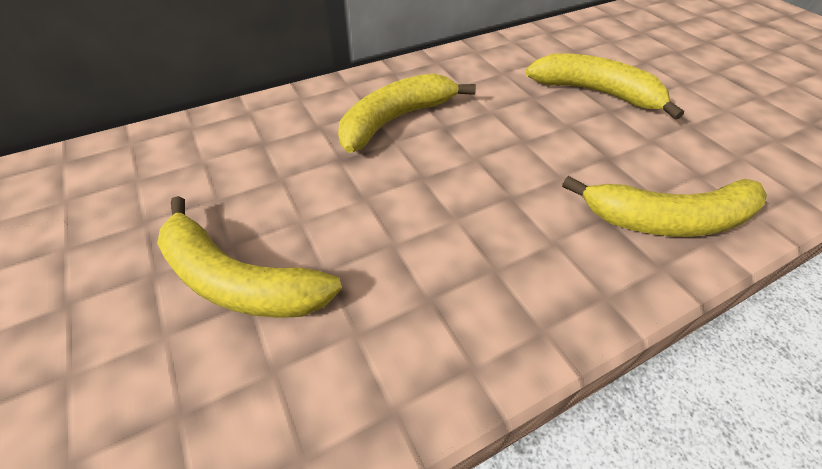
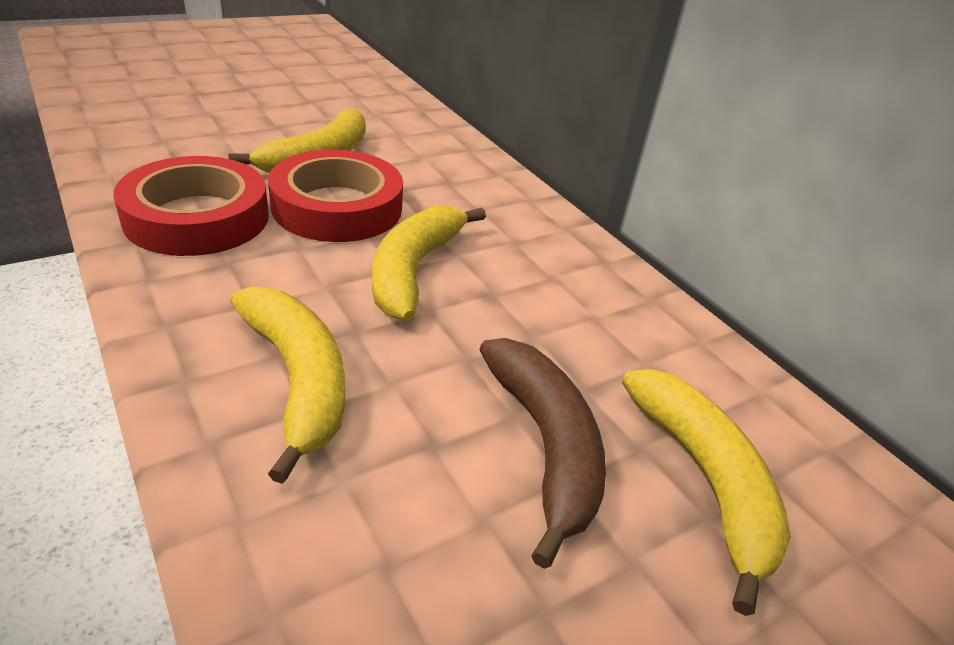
brown banana: 0 -> 1
red tape: 0 -> 2

